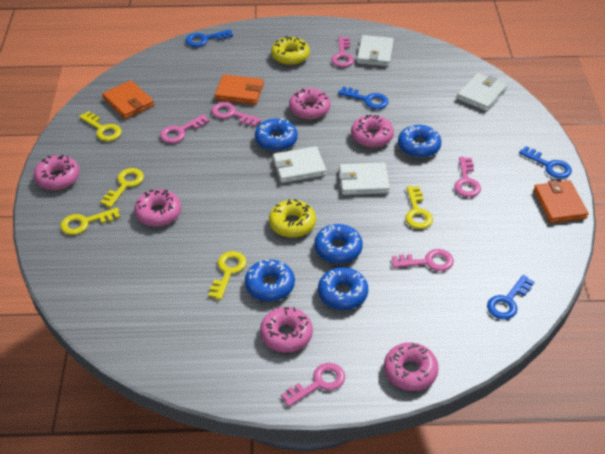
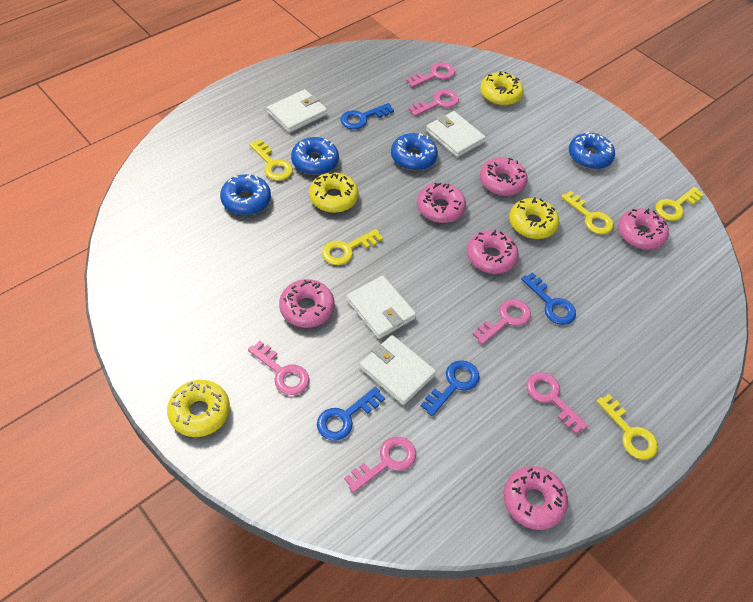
blue donut: 5 -> 4
orange wallet: 3 -> 0
yellow donut: 2 -> 4

